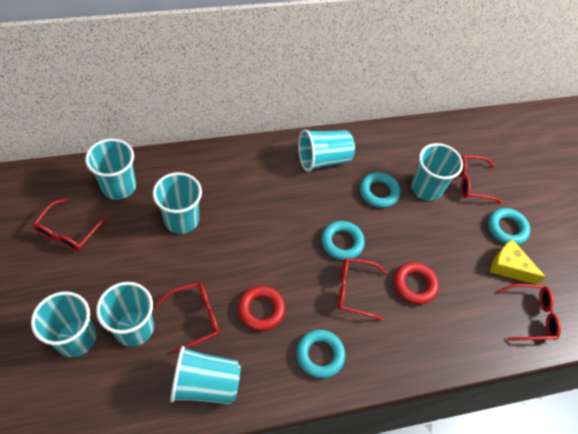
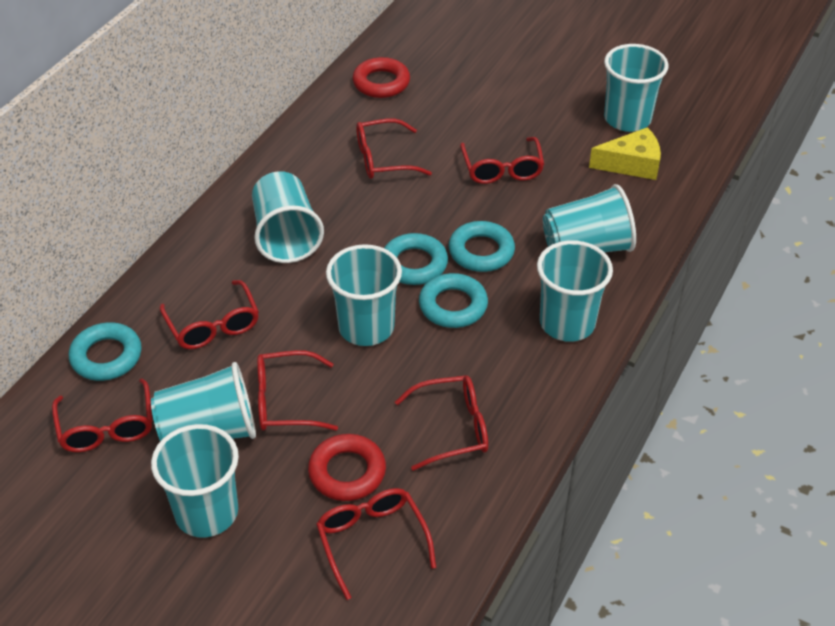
red glasses: 5 -> 7

